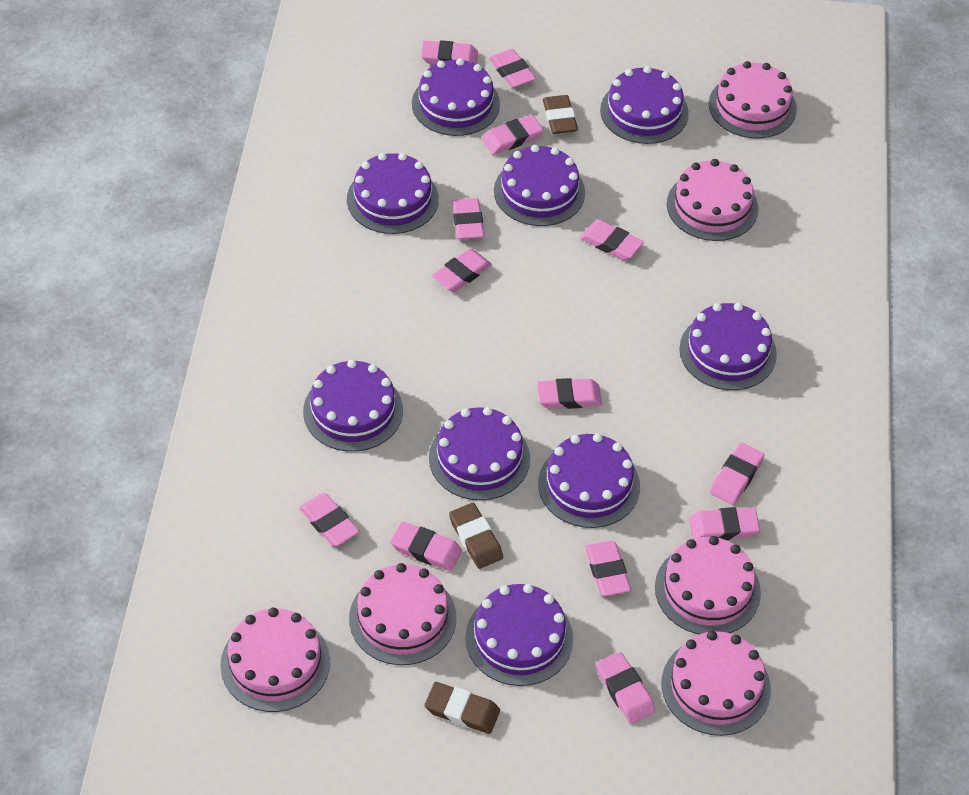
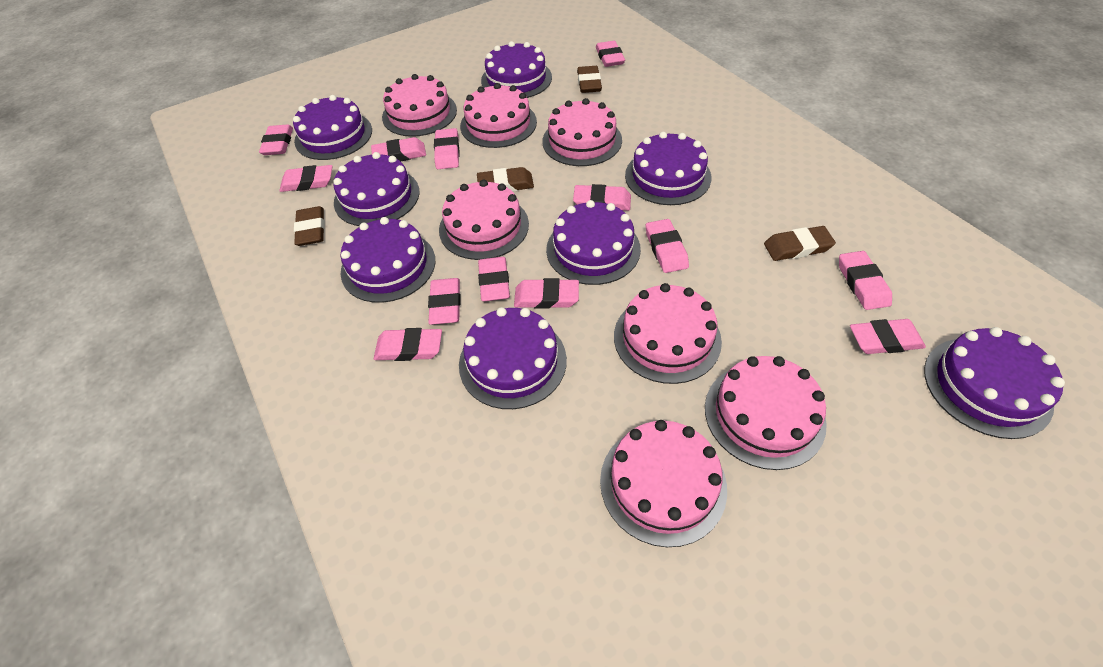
brown eraser: 3 -> 4
pink cake: 6 -> 7
purple cake: 9 -> 8

